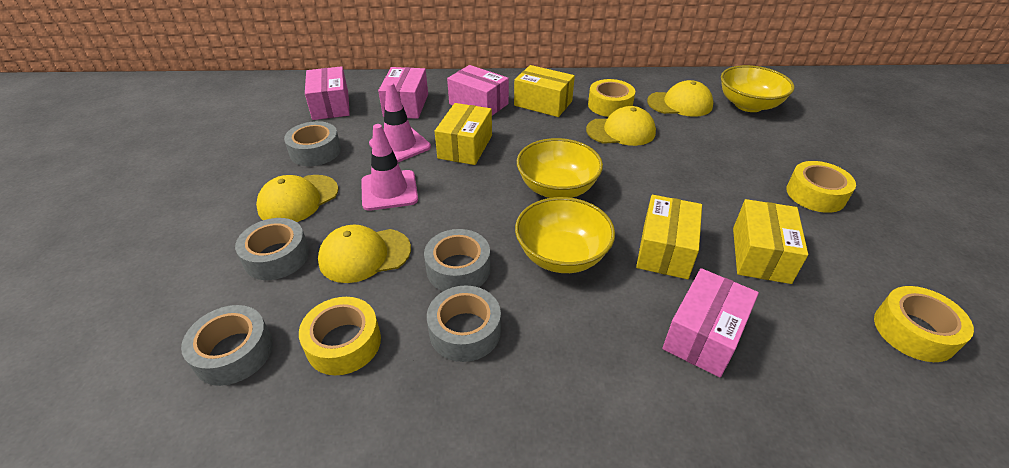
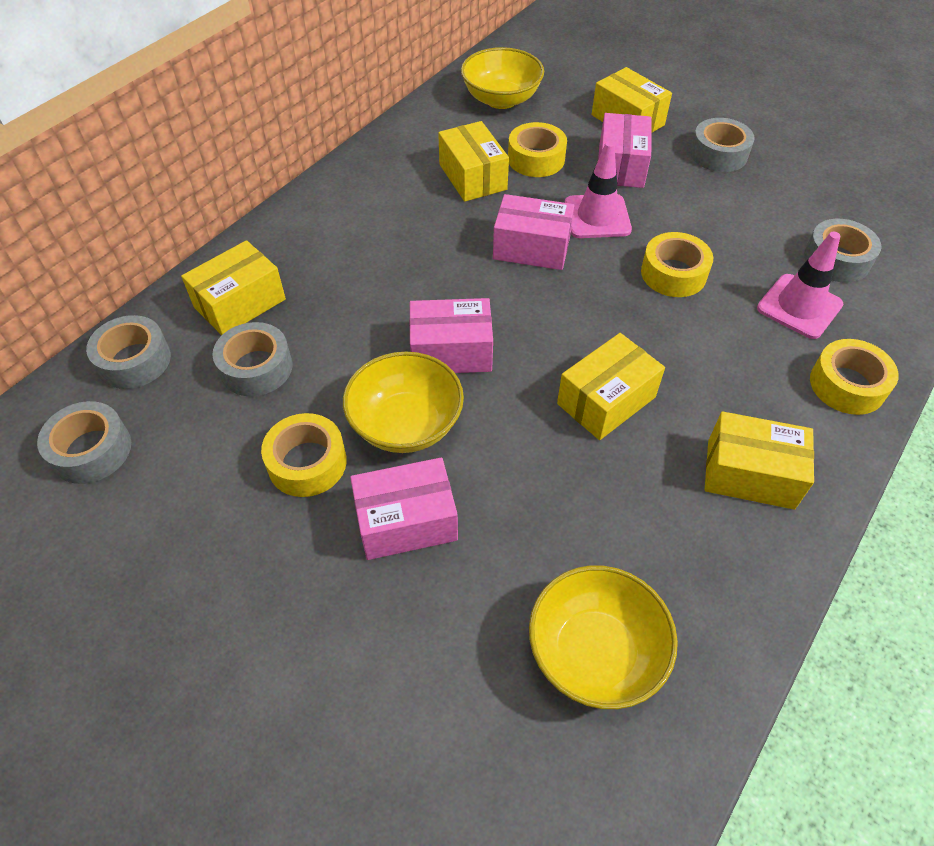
yellow box: 4 -> 5
yellow cap: 4 -> 0

